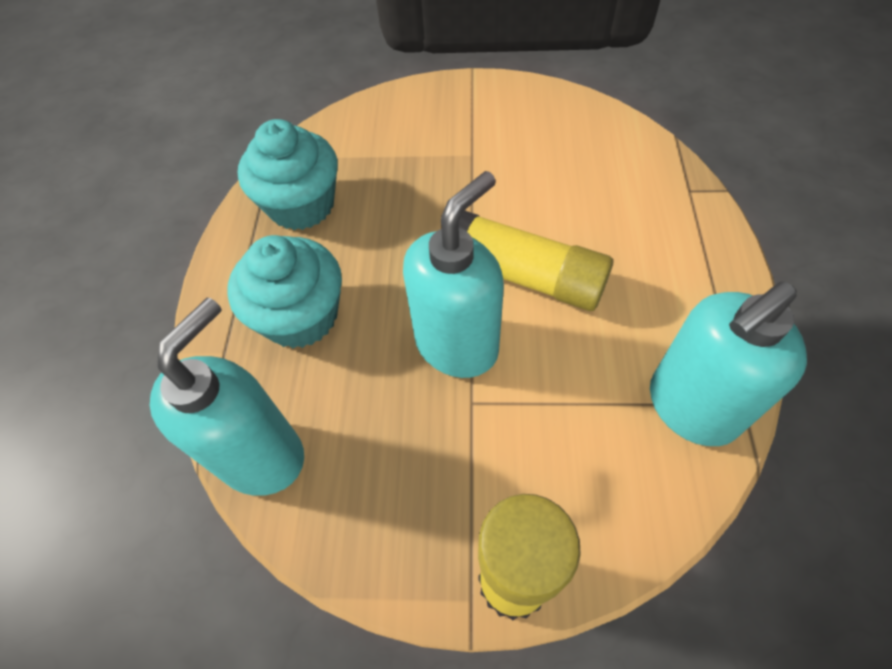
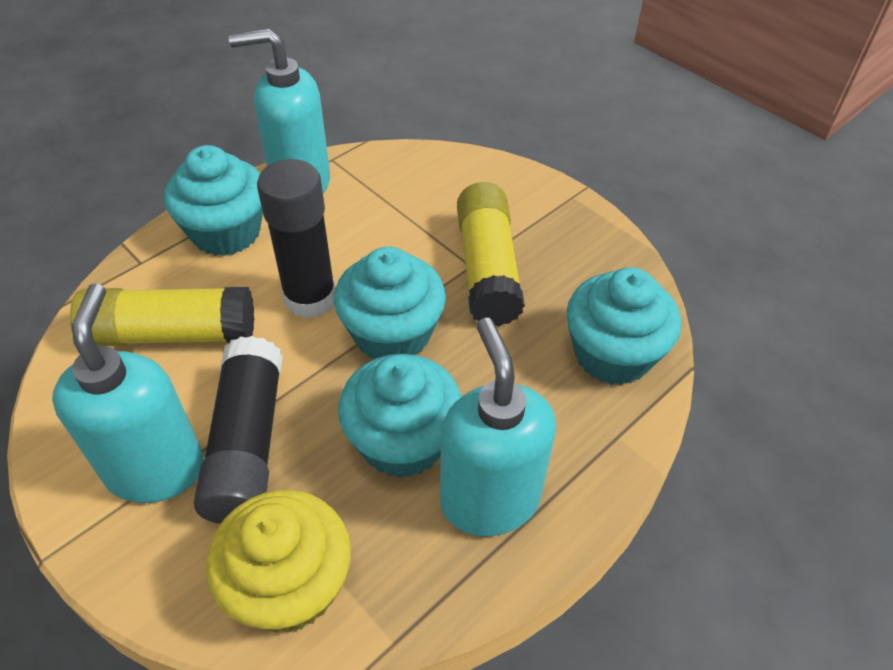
black glue stick: 0 -> 2
turquoise cupcake: 2 -> 4
yellow cupcake: 0 -> 1

